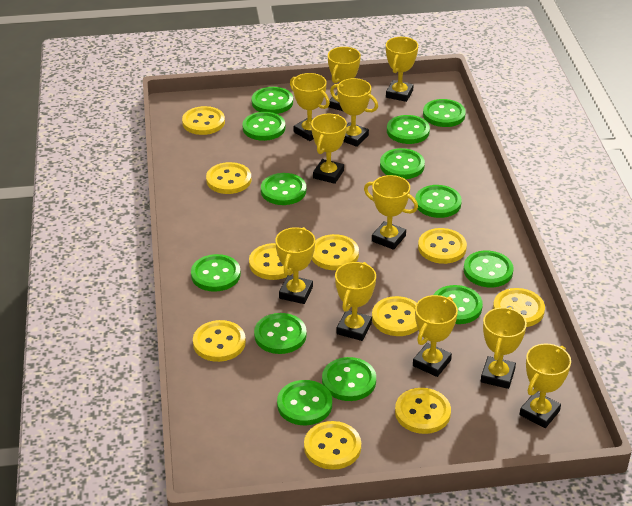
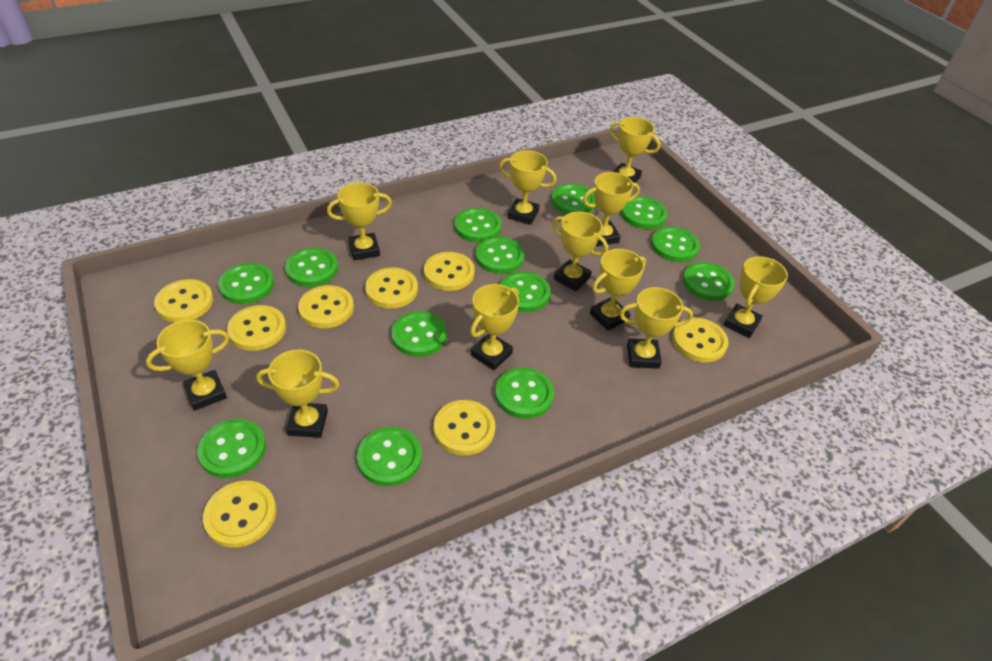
yellow button: 10 -> 8

